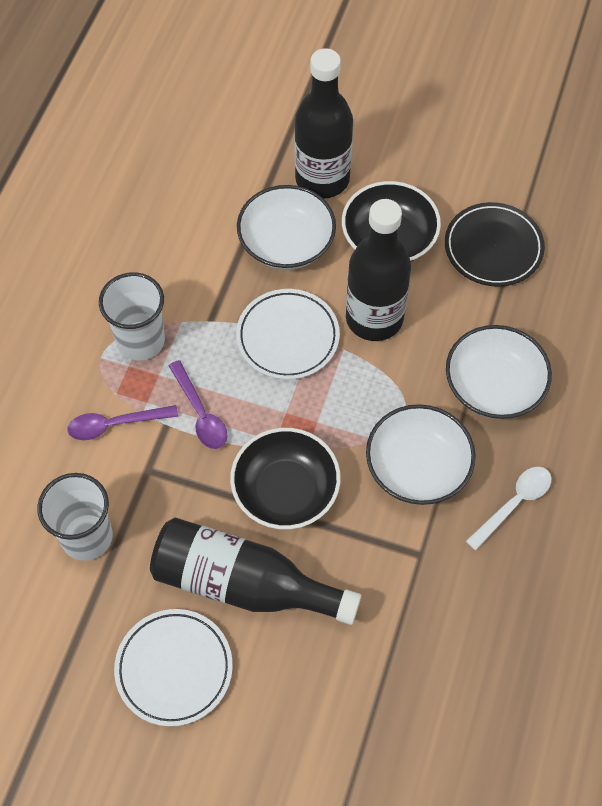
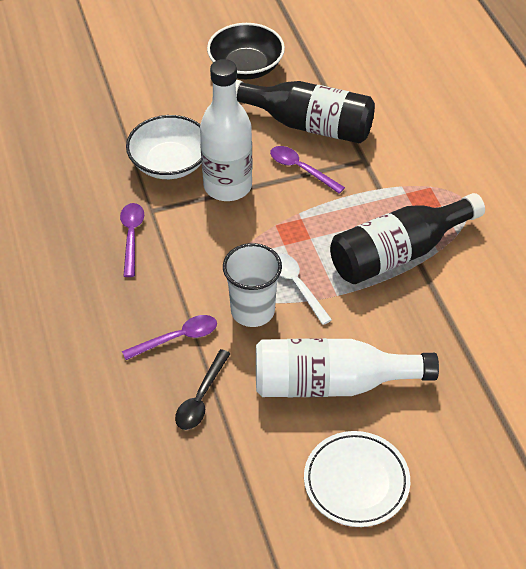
black bottle: 3 -> 2
black bowl: 2 -> 1
black plate: 1 -> 0
black spoon: 0 -> 1
purple spoon: 2 -> 3
white bottle: 0 -> 2
white bowl: 3 -> 1
white cup: 2 -> 1
white plate: 2 -> 1

